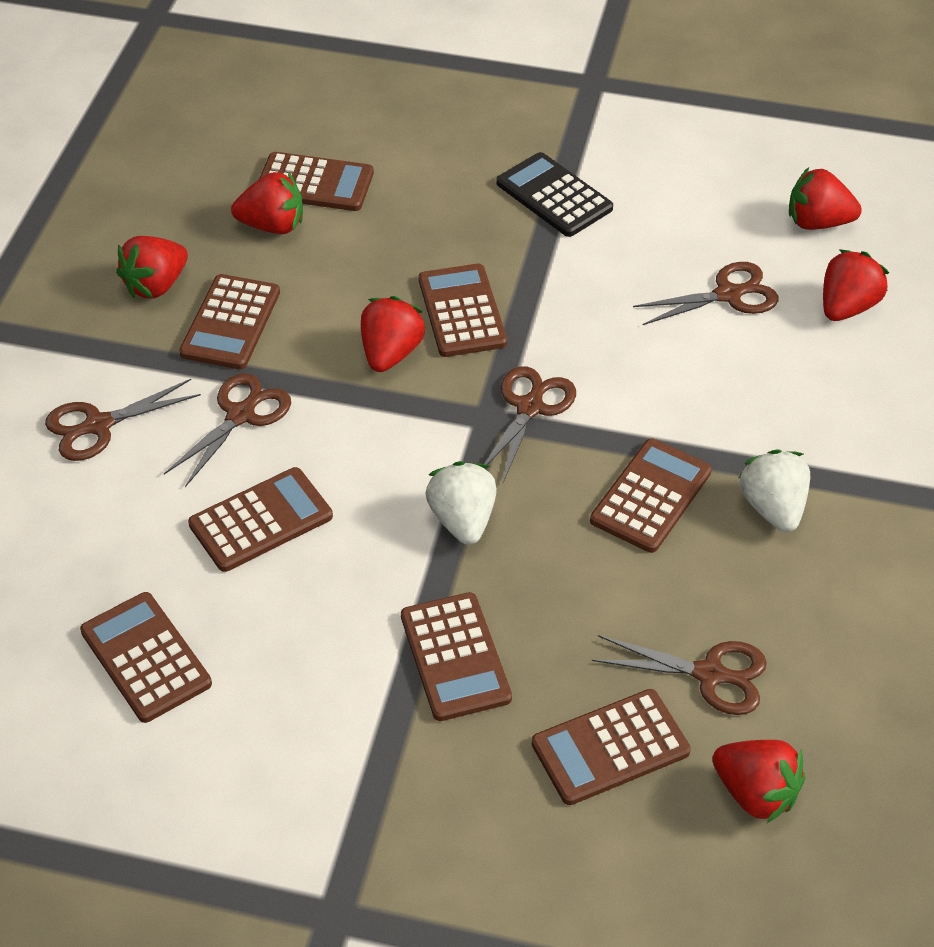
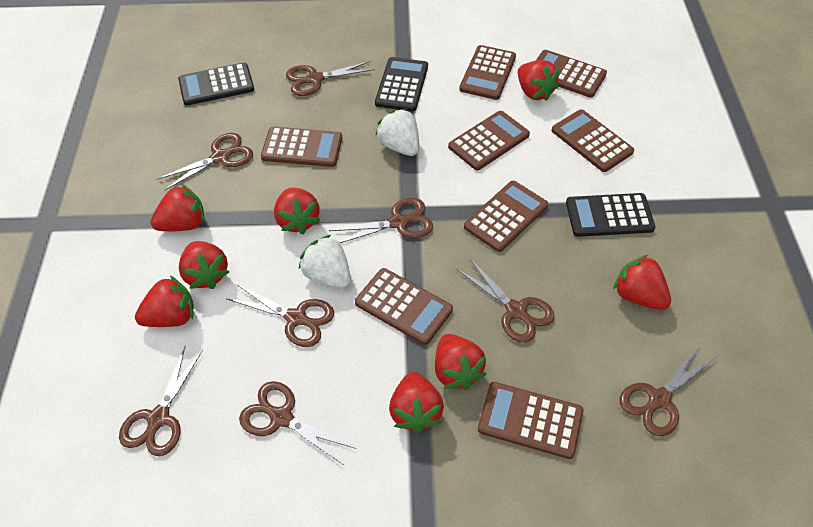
black calculator: 1 -> 3
brown scissors: 5 -> 8
red strawberry: 6 -> 8

